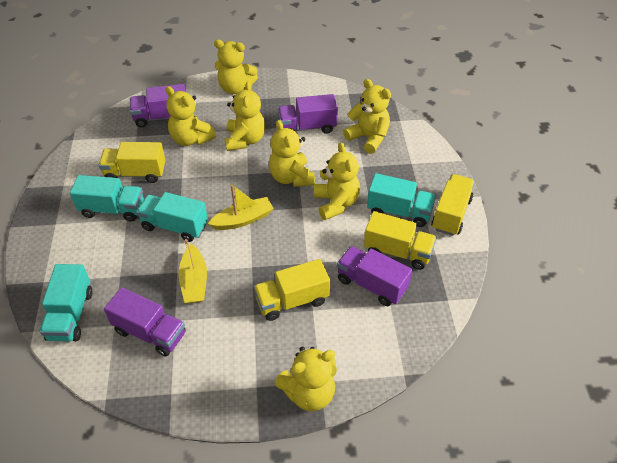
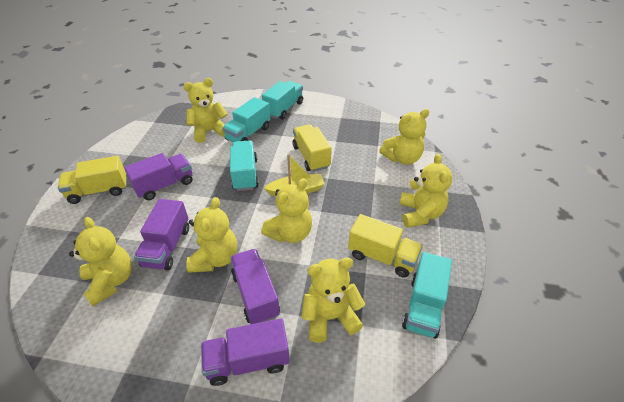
yellow boat: 2 -> 1
yellow truck: 4 -> 3

